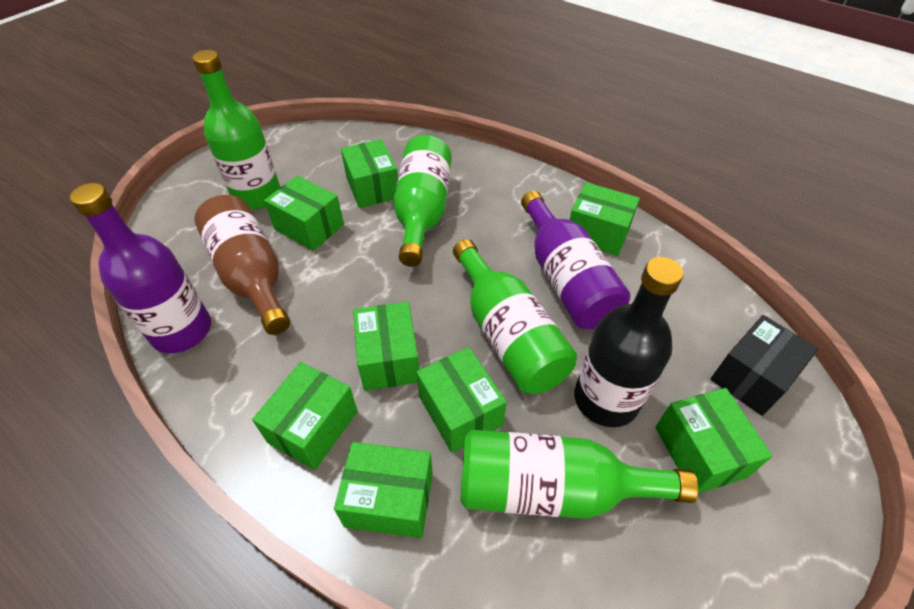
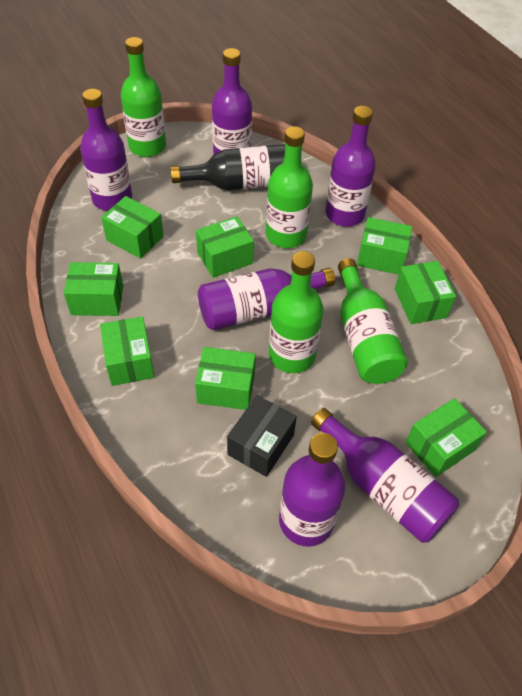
brown bottle: 1 -> 0
purple bottle: 2 -> 6

